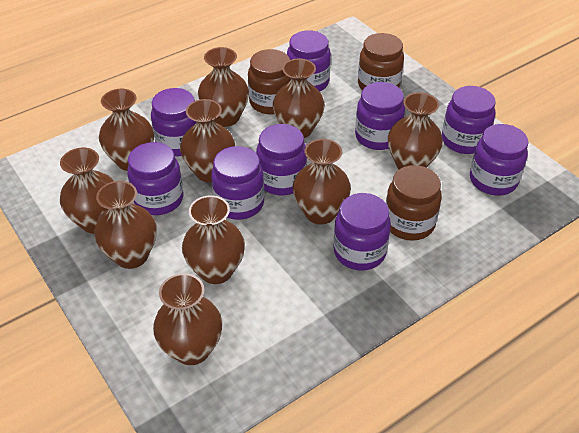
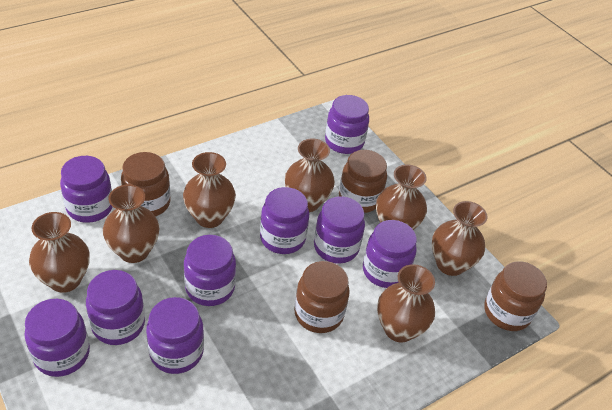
brown jar: 3 -> 4
brown vase: 10 -> 7

